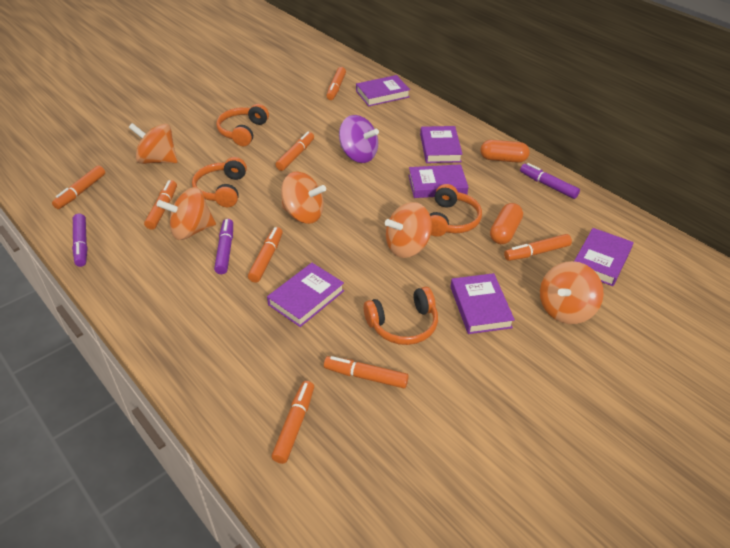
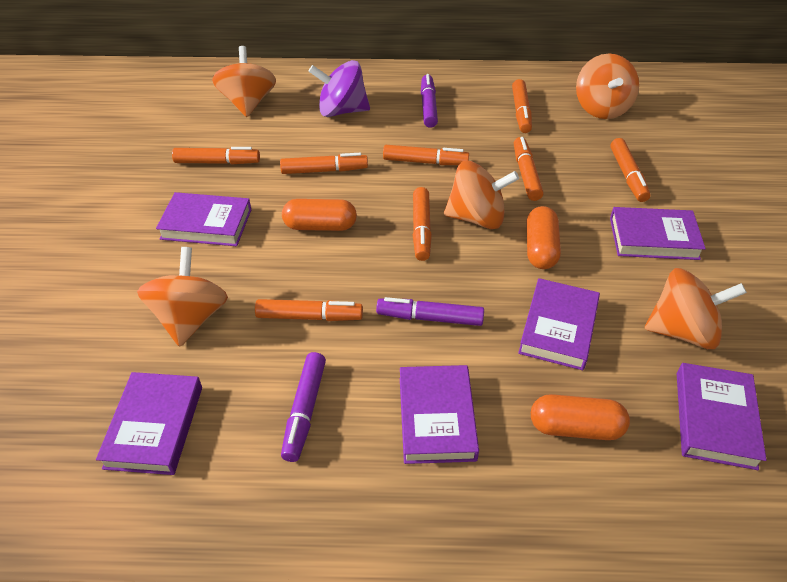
orange capsule: 2 -> 3
orange headphones: 4 -> 0

